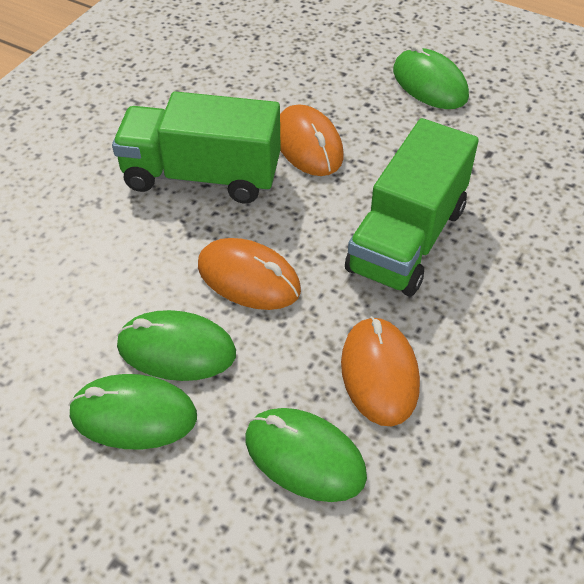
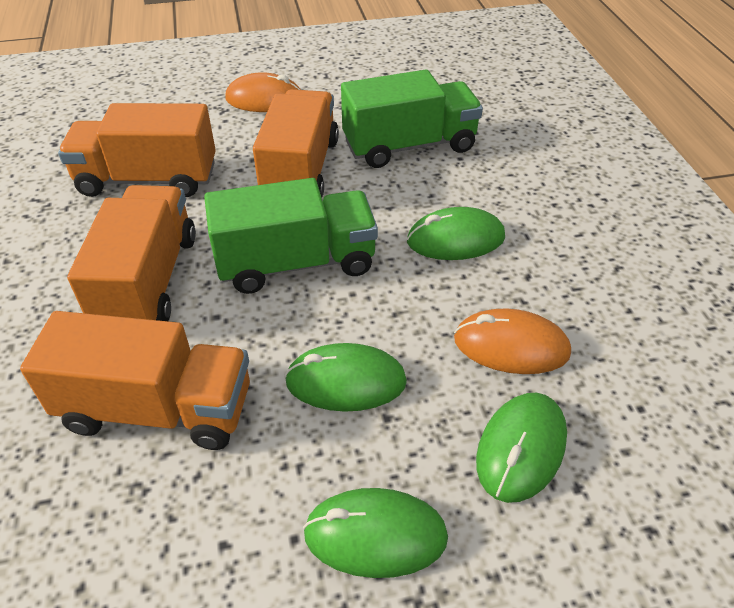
orange mouse: 3 -> 2
orange truck: 0 -> 4

